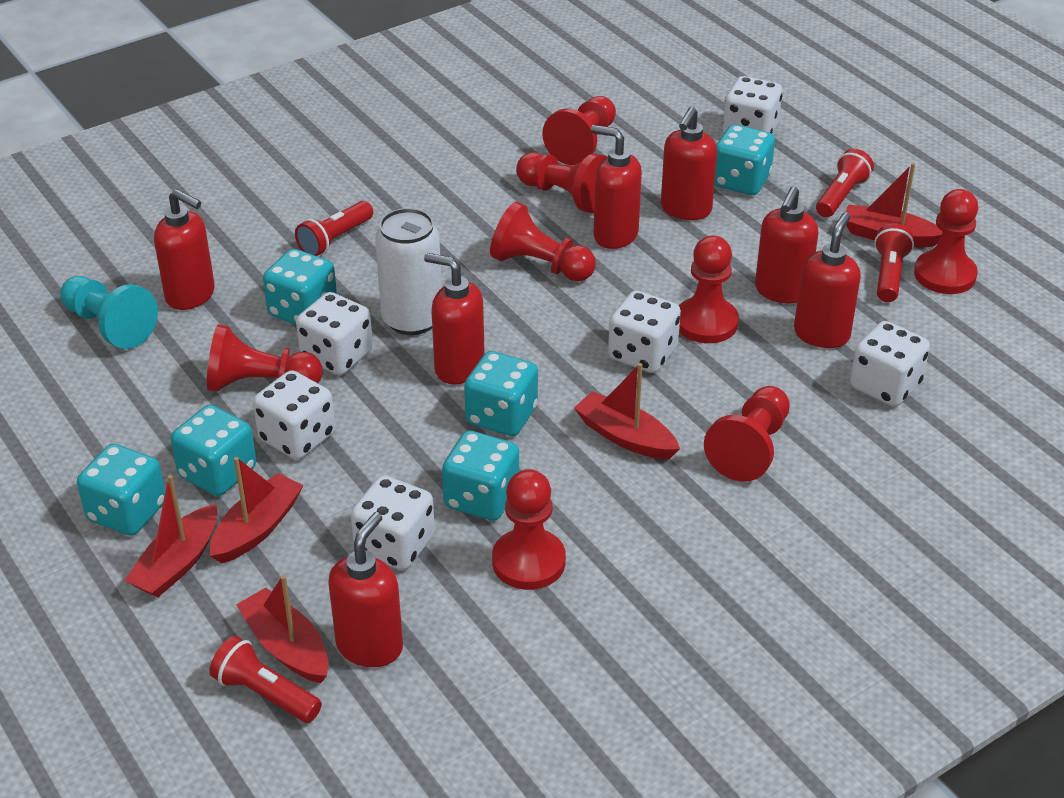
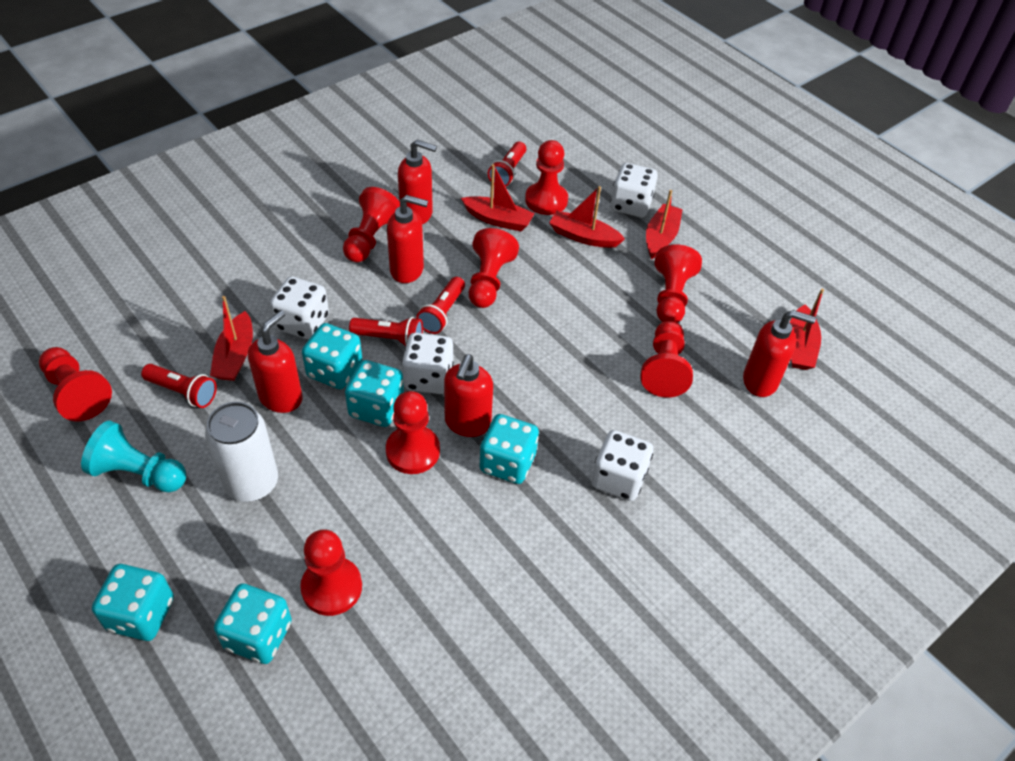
red soap dispenser: 7 -> 5
turquoise dice: 6 -> 5
white dice: 6 -> 4

